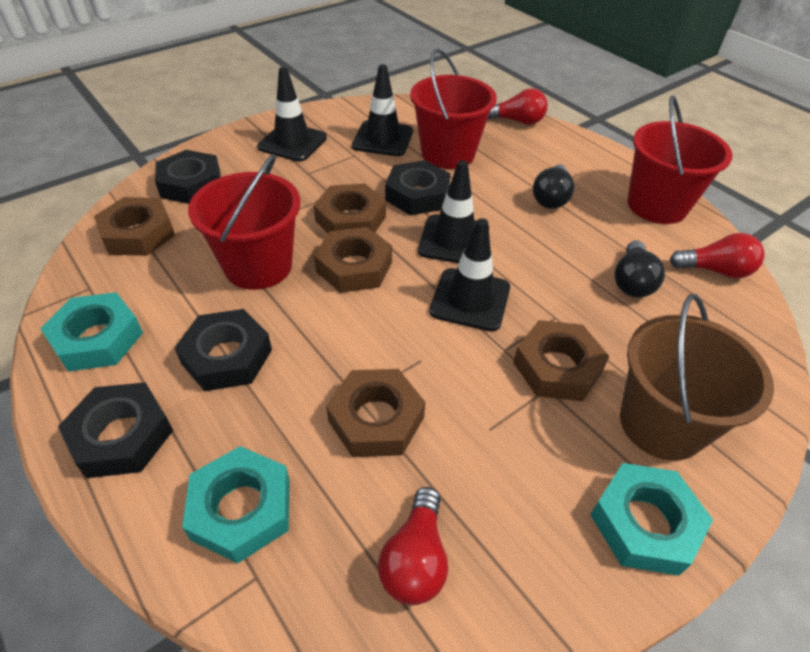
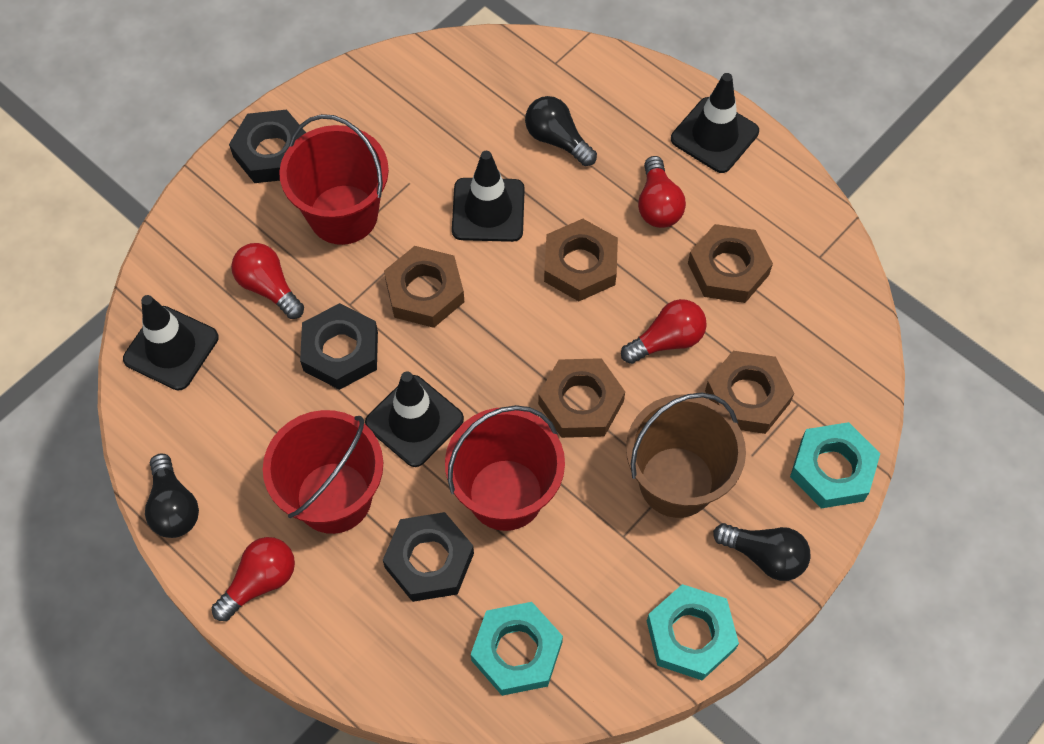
black light bulb: 2 -> 3
black nut: 4 -> 3
red light bulb: 3 -> 4

